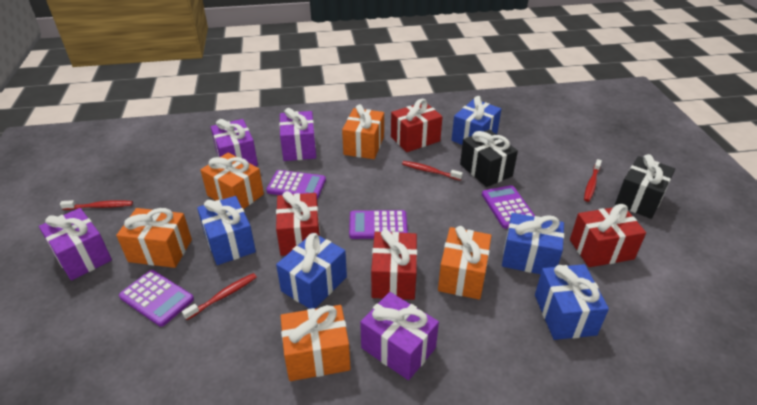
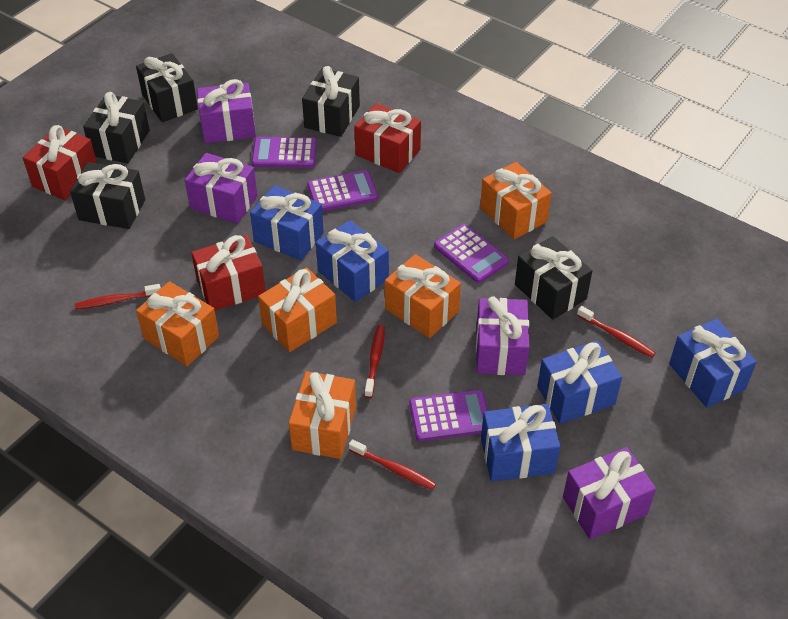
black gift: 2 -> 5
red gift: 4 -> 3

